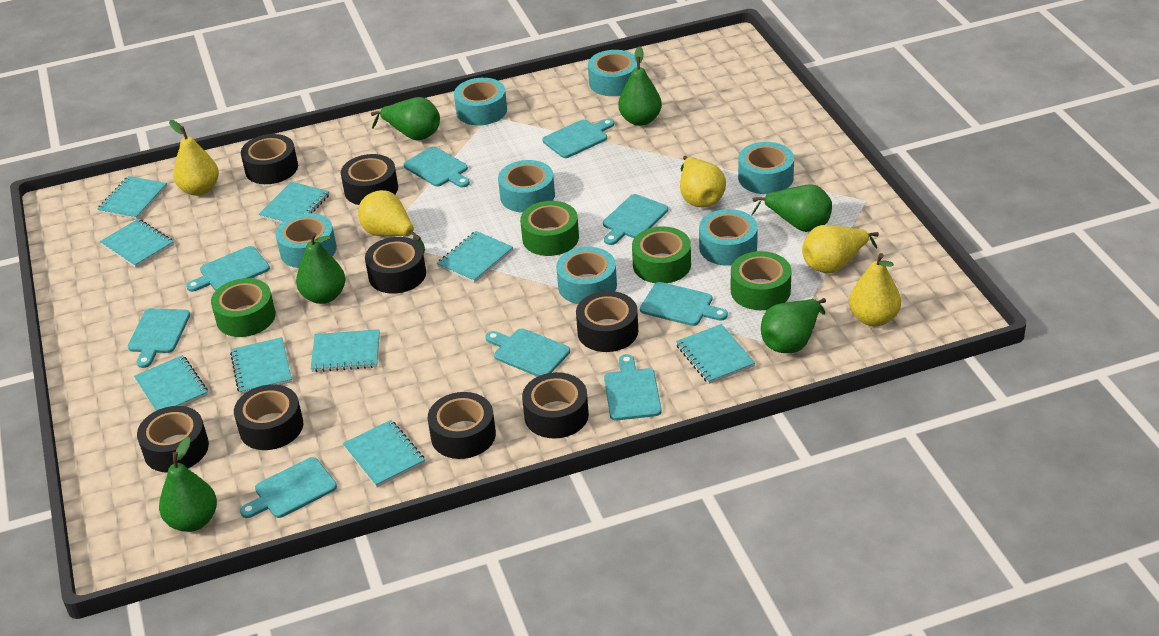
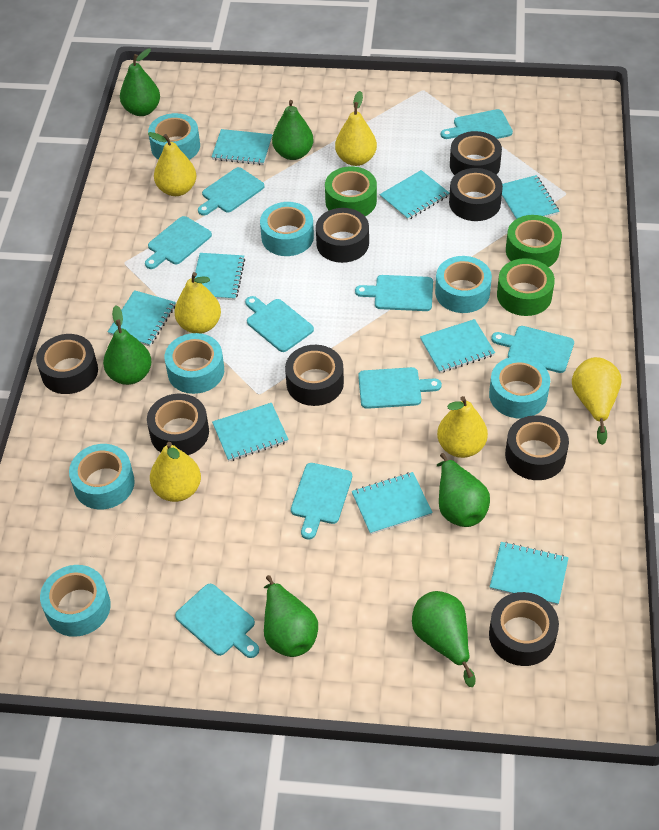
green tape: 4 -> 3
yellow pear: 5 -> 6

